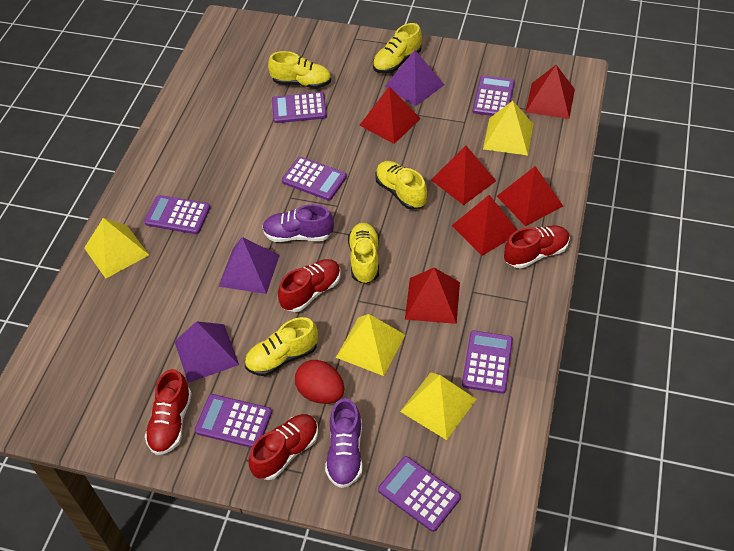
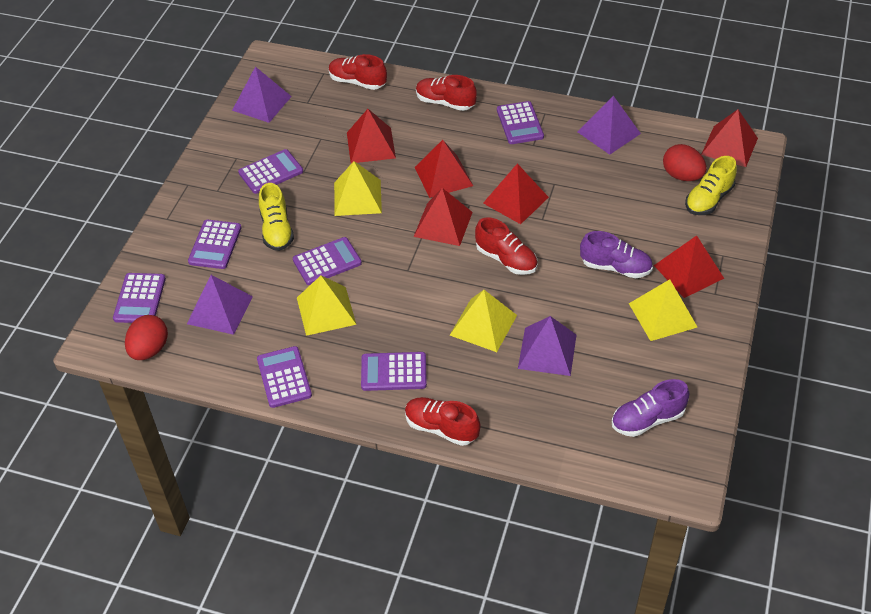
purple pyramid: 3 -> 4
red egg: 1 -> 2
yellow shoe: 5 -> 2

